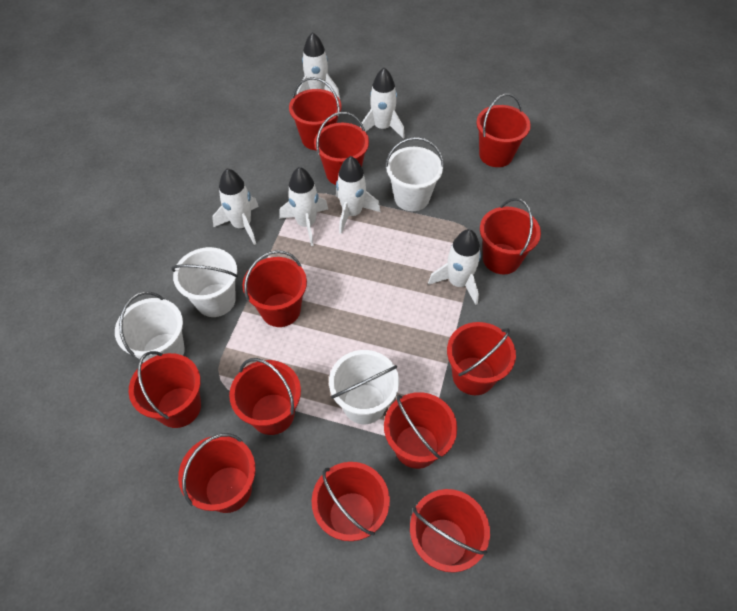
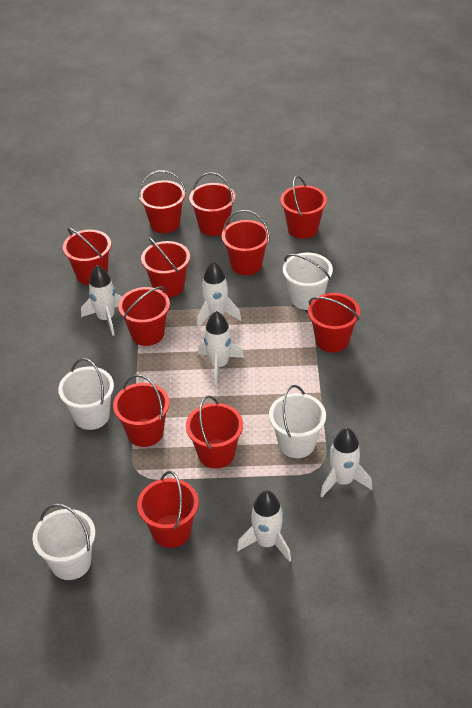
red bucket: 12 -> 11
white rocket: 6 -> 5

